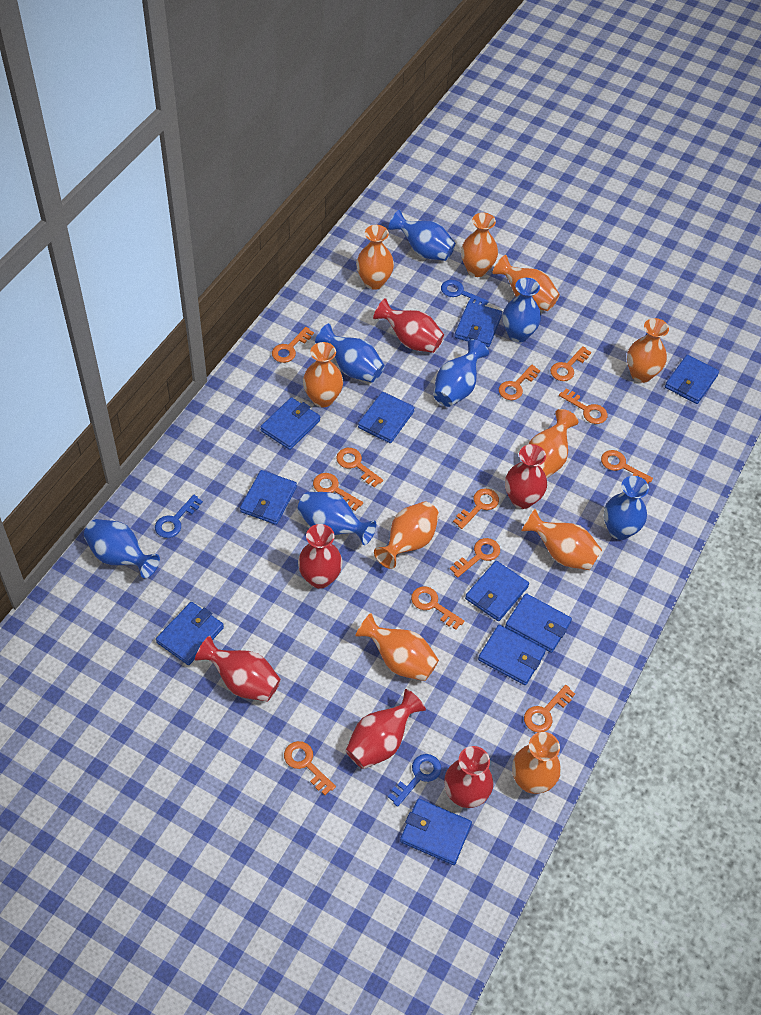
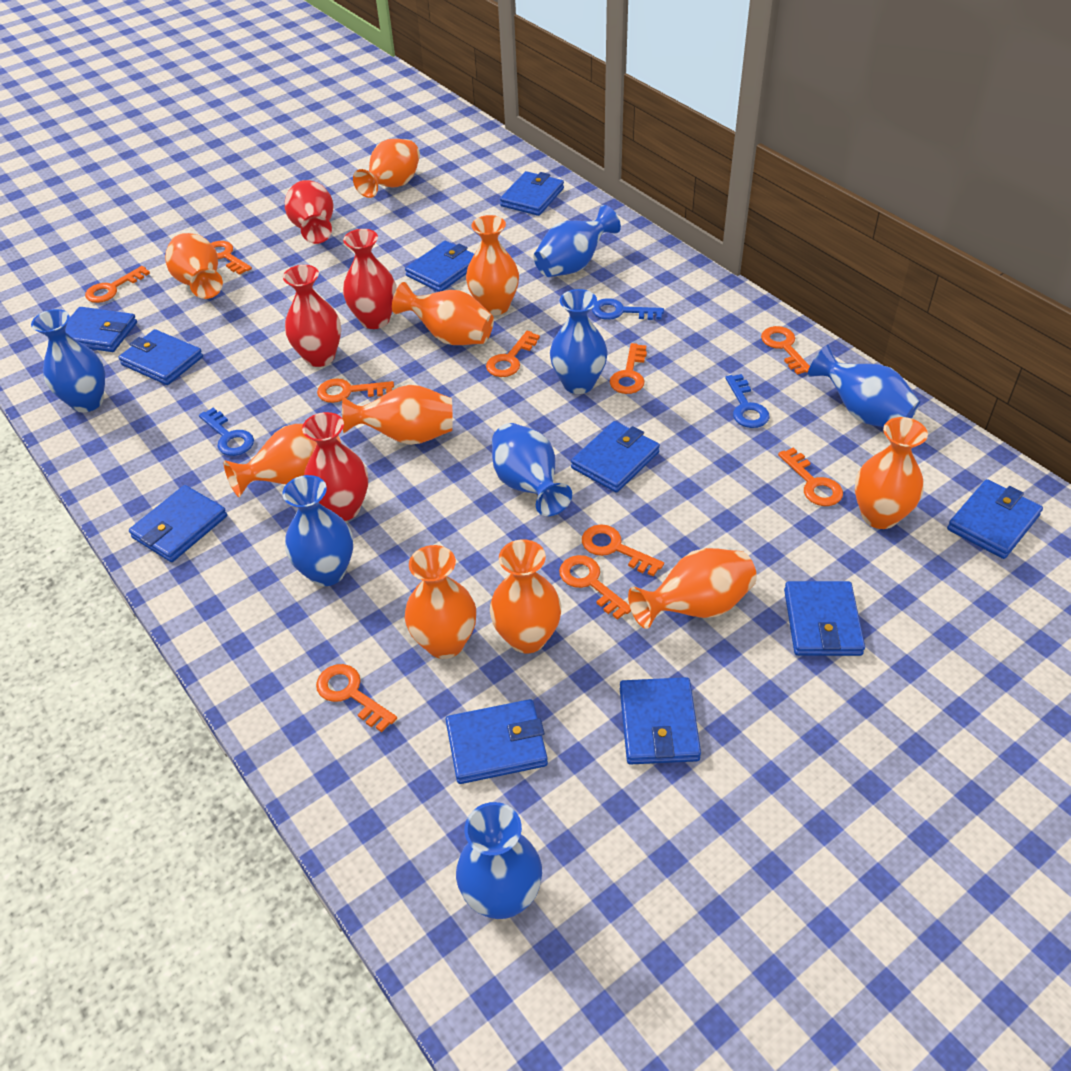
orange key: 12 -> 10
red vase: 6 -> 4

